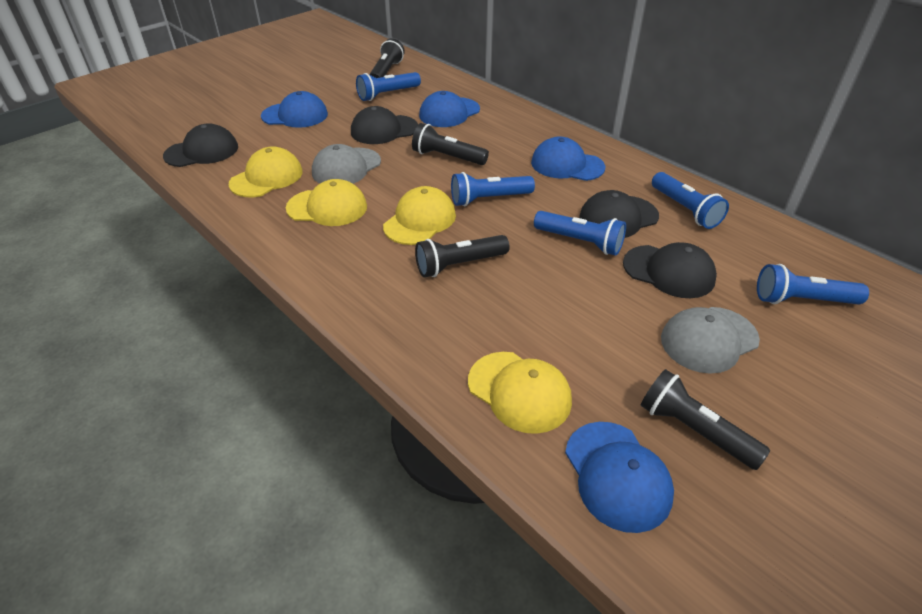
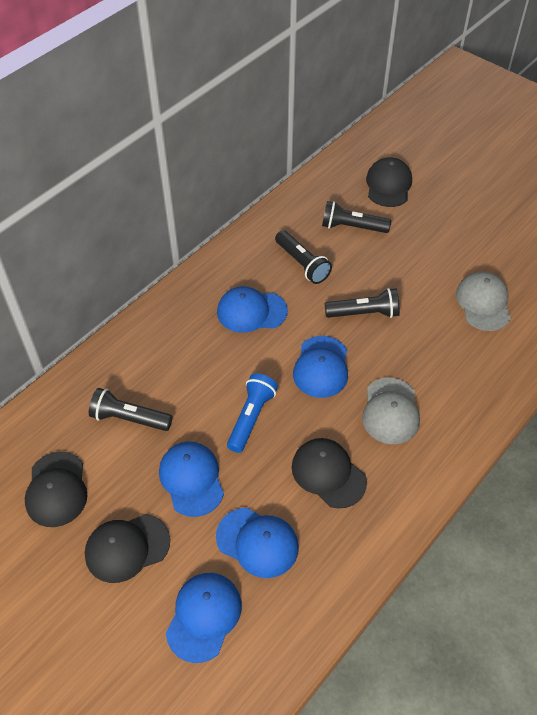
blue cap: 4 -> 5
blue flashlight: 5 -> 1
yellow cap: 4 -> 0

